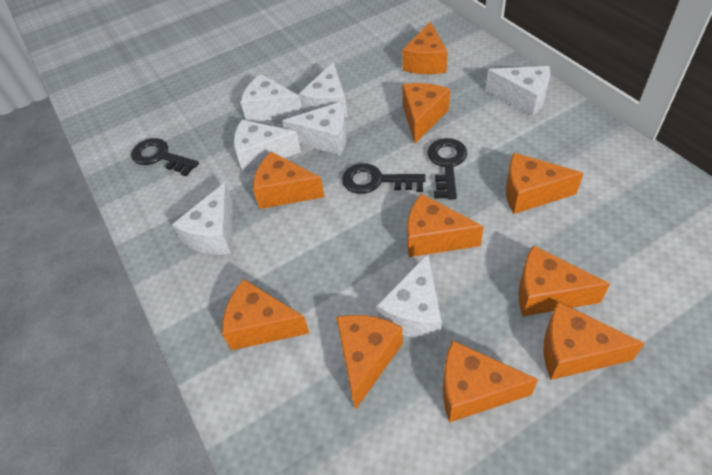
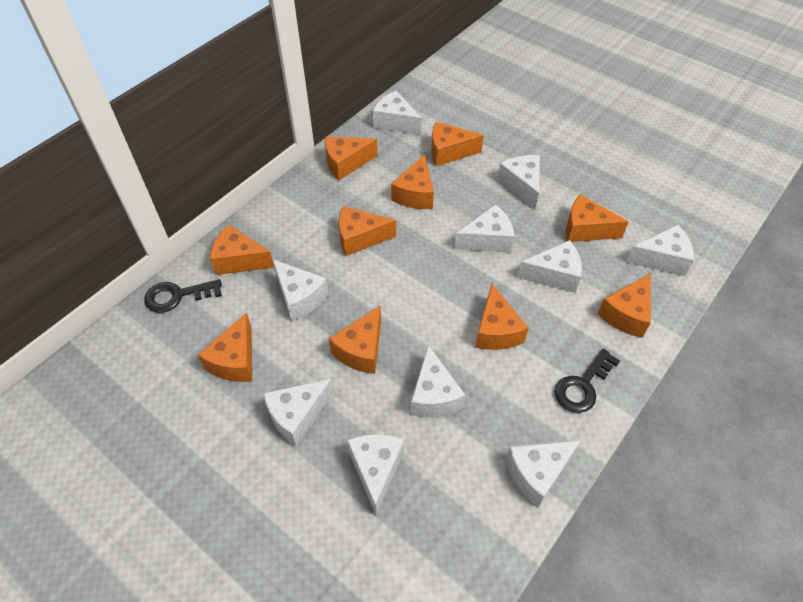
black key: 3 -> 2
white cheese: 7 -> 10

